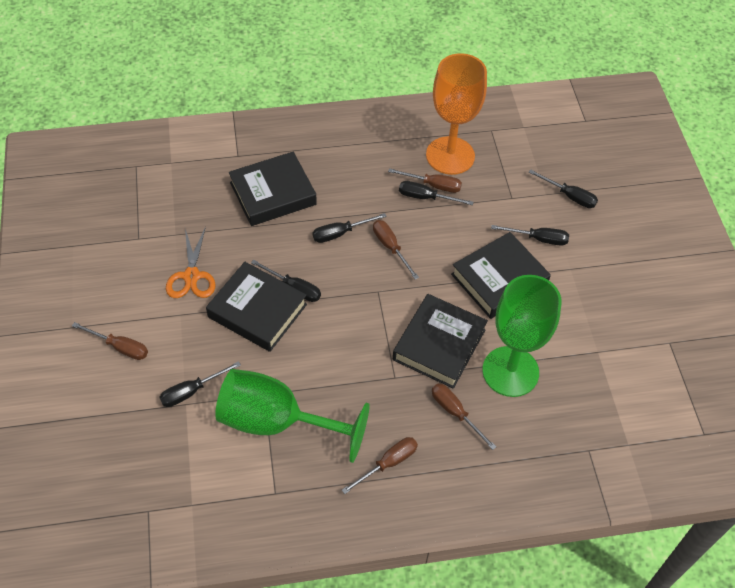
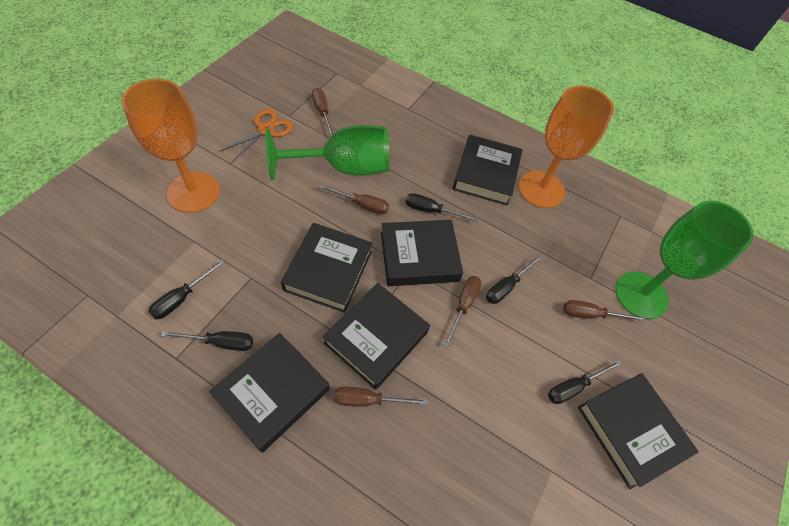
black book: 4 -> 6
black screwdriver: 6 -> 5
orange goblet: 1 -> 2

